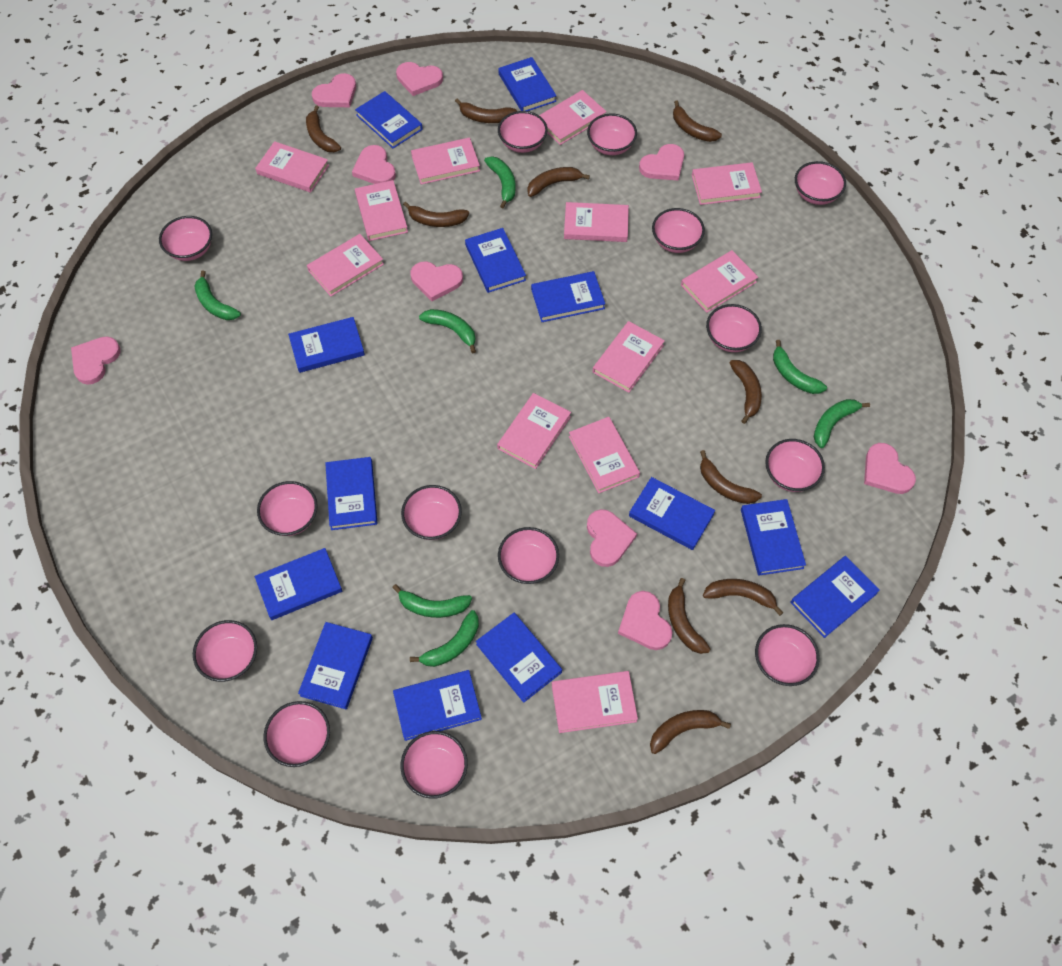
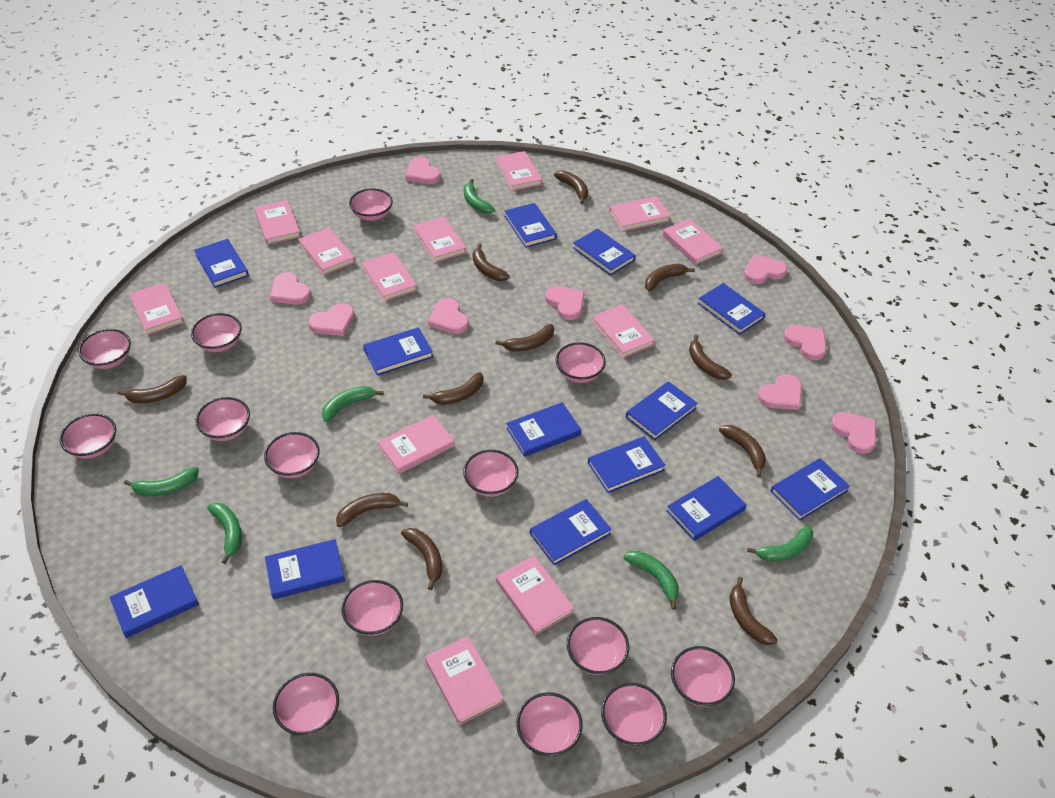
brown banana: 10 -> 11
green banana: 7 -> 6

